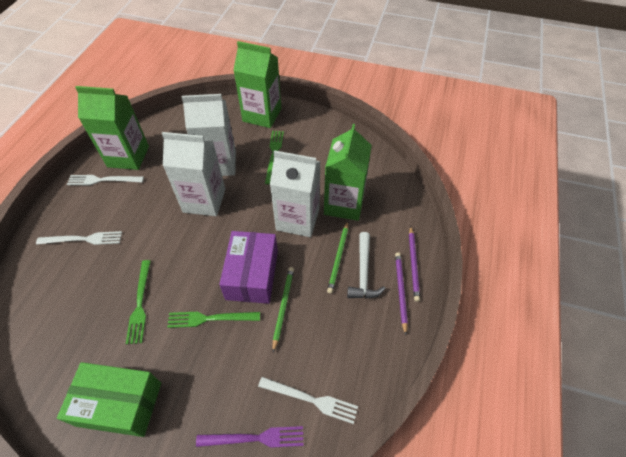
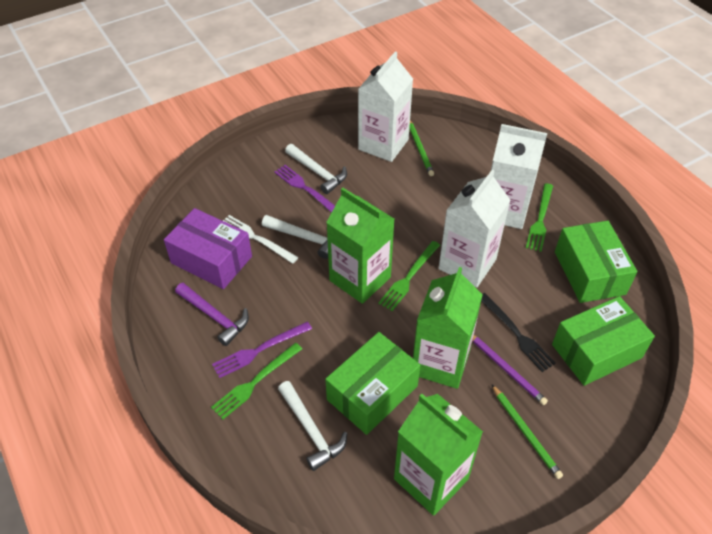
black fork: 0 -> 1
green box: 1 -> 3
purple fork: 1 -> 2
purple hammer: 0 -> 1
purple pencil: 2 -> 1
white fork: 3 -> 1
white hammer: 1 -> 3

